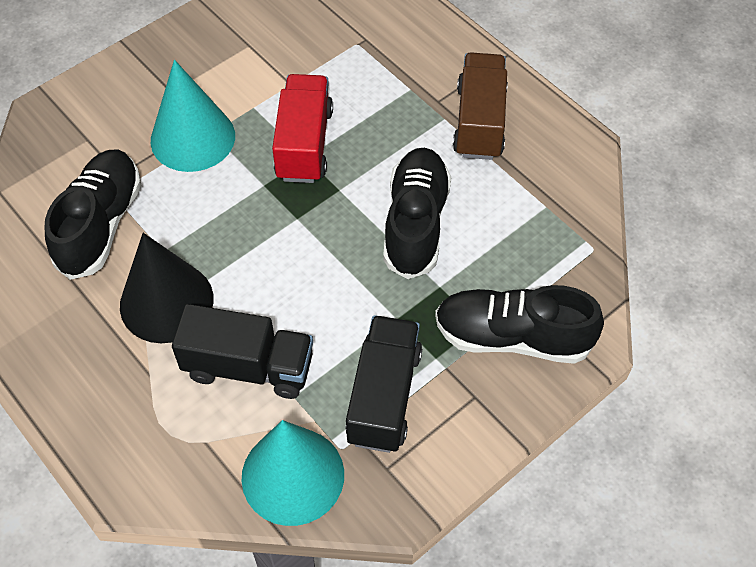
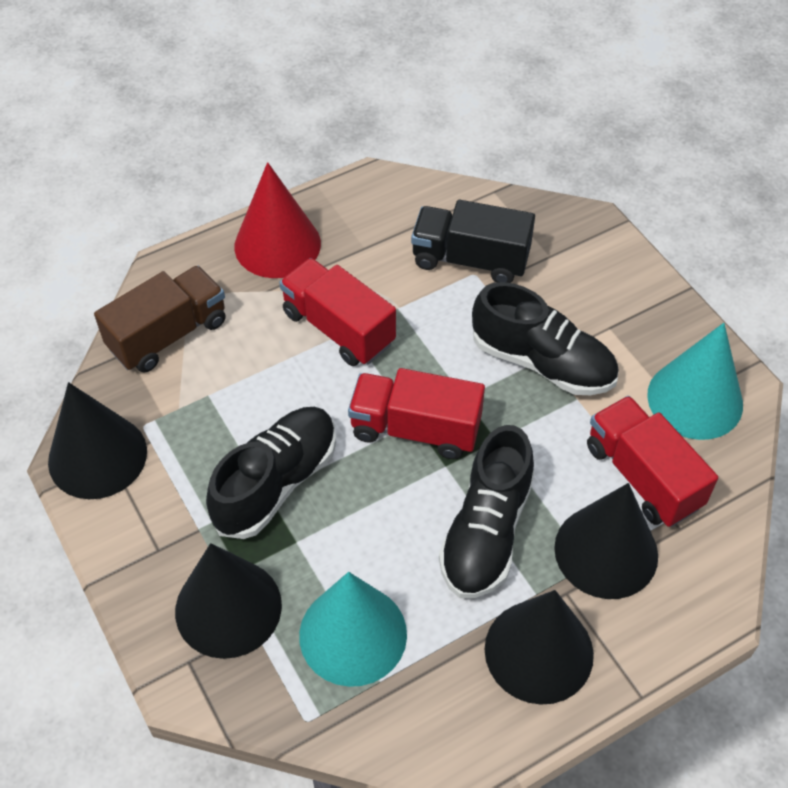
black cone: 1 -> 4
black truck: 2 -> 1
red cone: 0 -> 1
red truck: 1 -> 3

